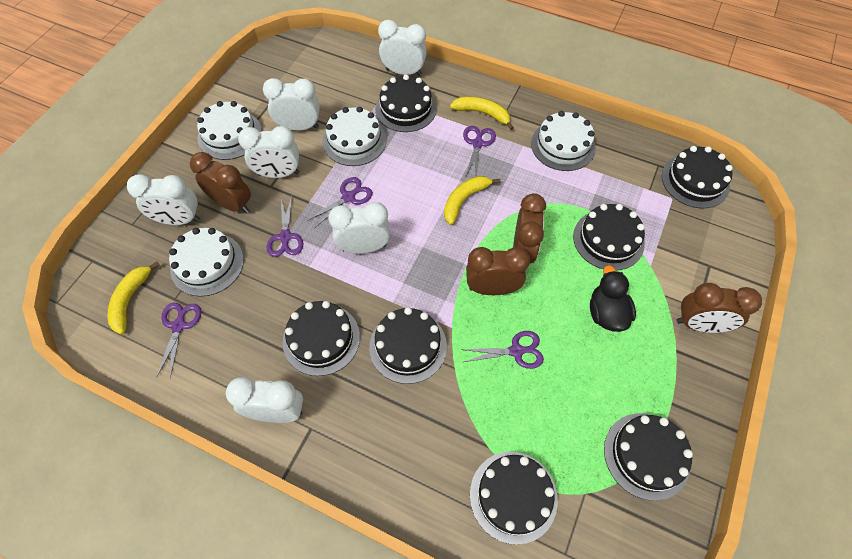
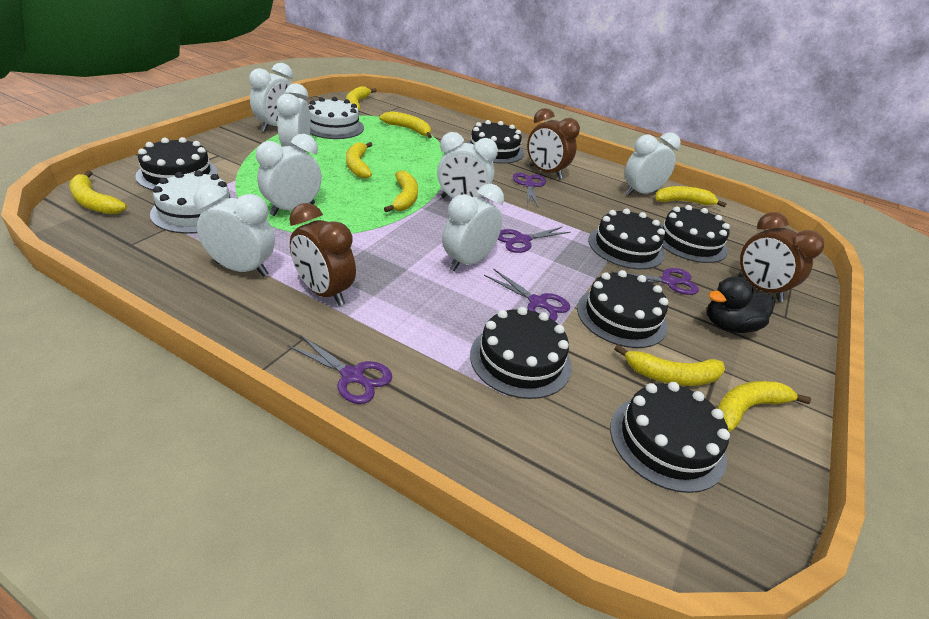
brown clock: 4 -> 3
white cake: 4 -> 2
white clock: 6 -> 7
yellow banana: 3 -> 8

